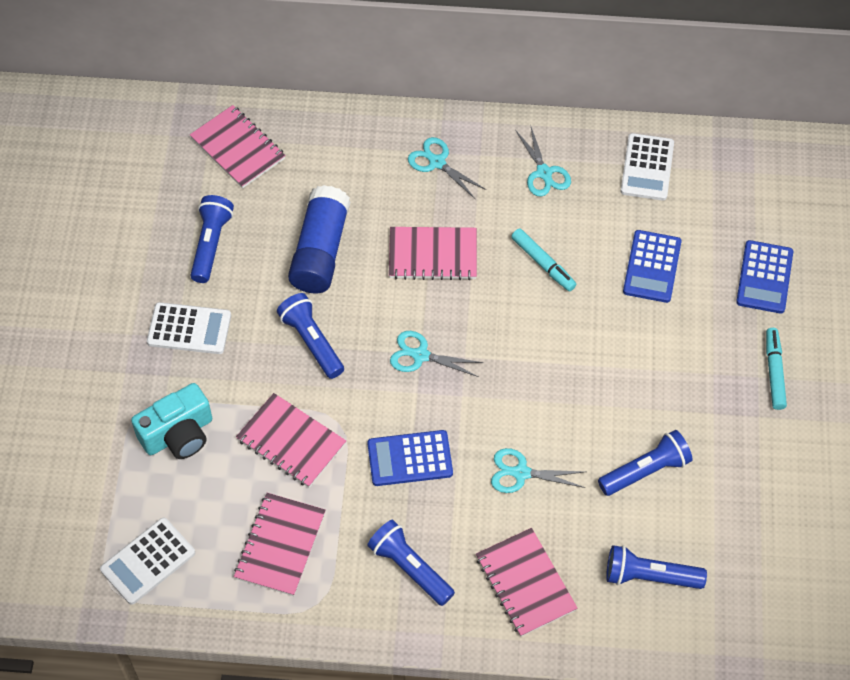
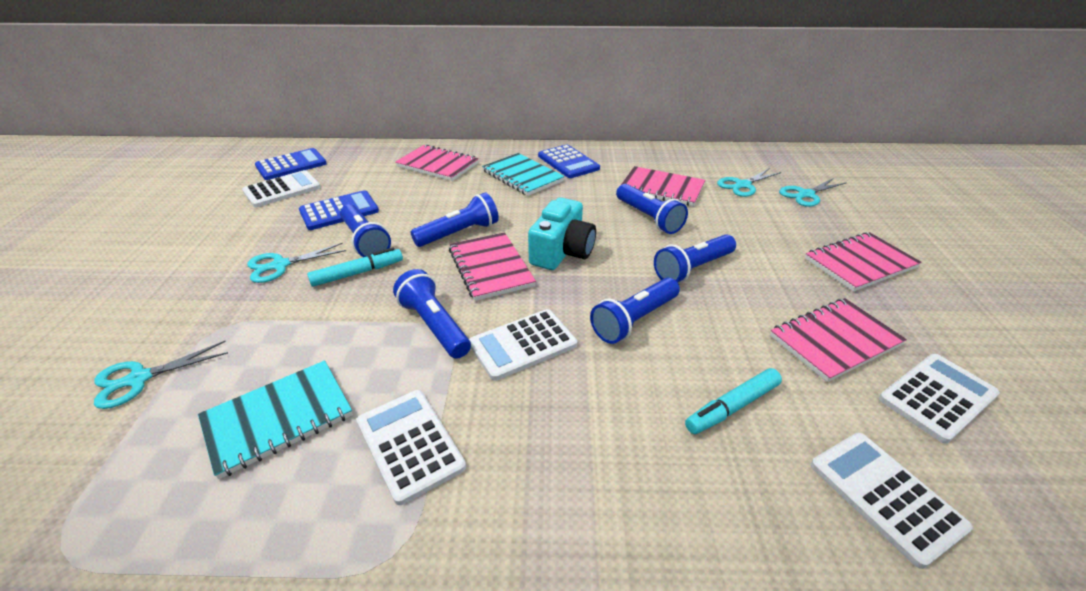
blue flashlight: 5 -> 6
blue glue stick: 1 -> 0
turquoise notebook: 0 -> 2
white calculator: 3 -> 5

